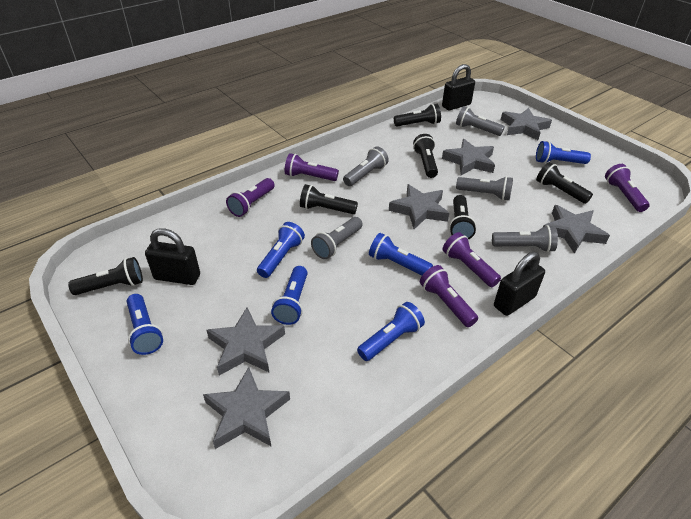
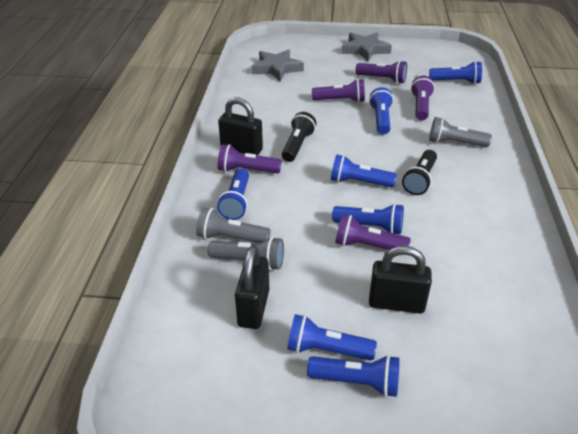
black flashlight: 6 -> 2
blue flashlight: 6 -> 7
grey flashlight: 5 -> 3
grey star: 6 -> 2

